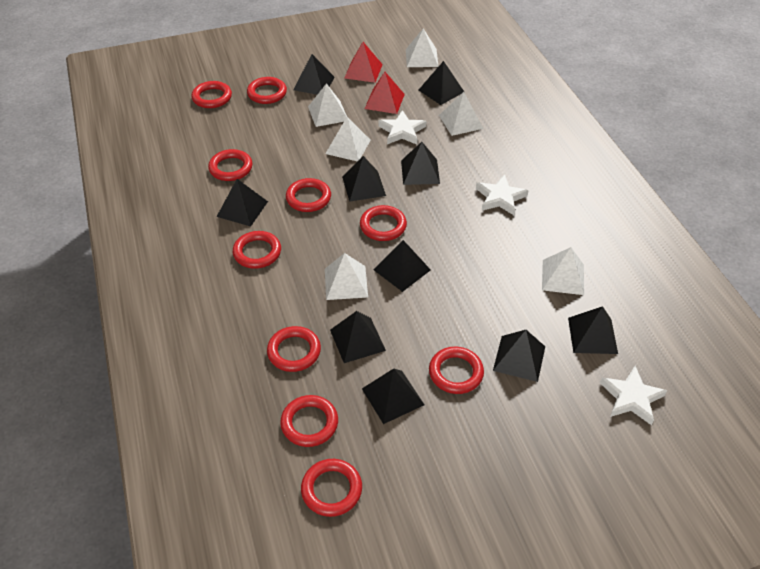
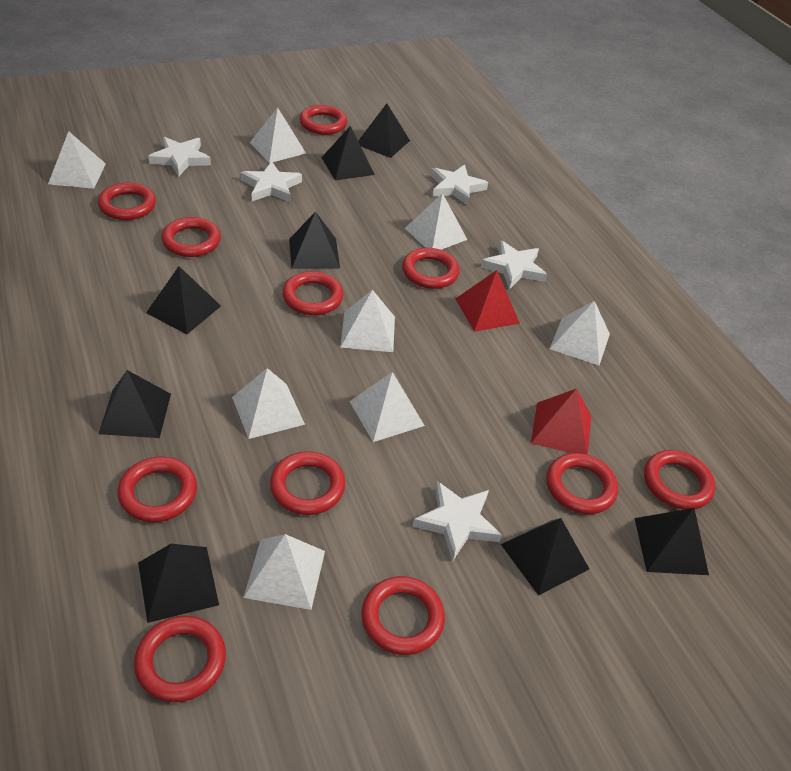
black pyramid: 10 -> 8
red ring: 10 -> 11
white pyramid: 6 -> 8
white star: 3 -> 5

